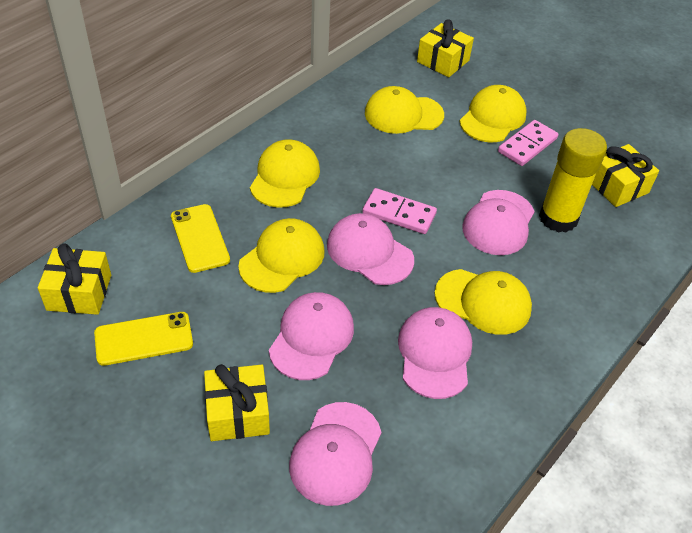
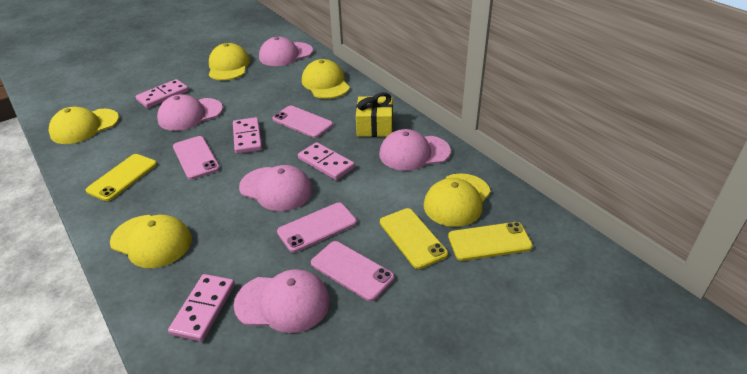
pink domino: 2 -> 4
pink phone: 0 -> 4
yellow gift: 4 -> 1
yellow glue stick: 1 -> 0
yellow phone: 2 -> 3

